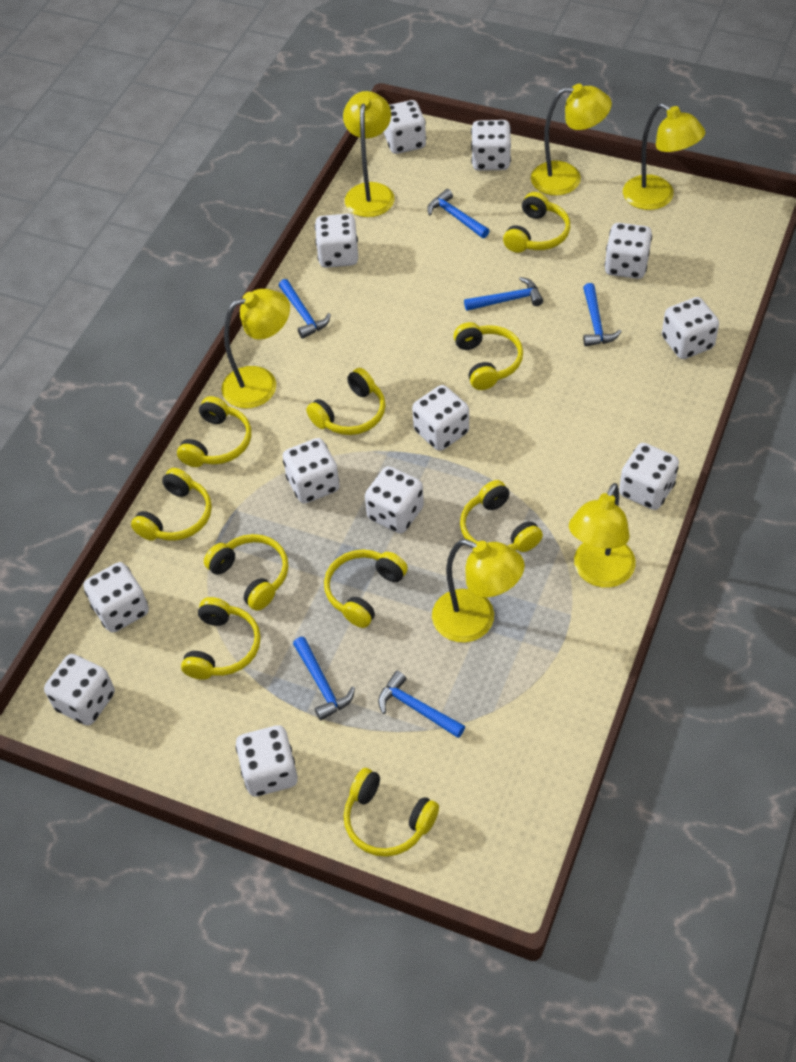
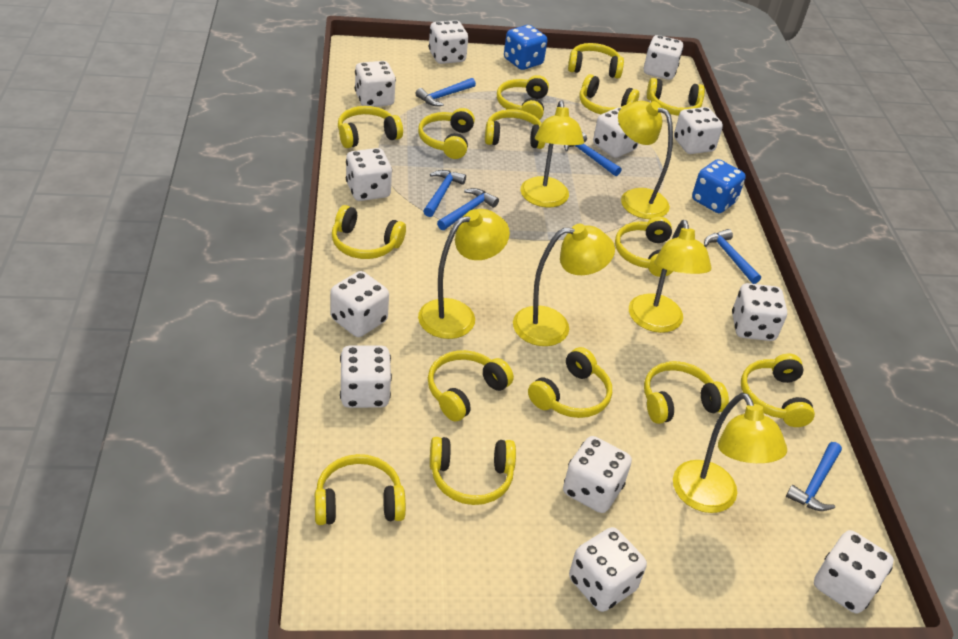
blue dice: 0 -> 2
yellow headphones: 10 -> 15

